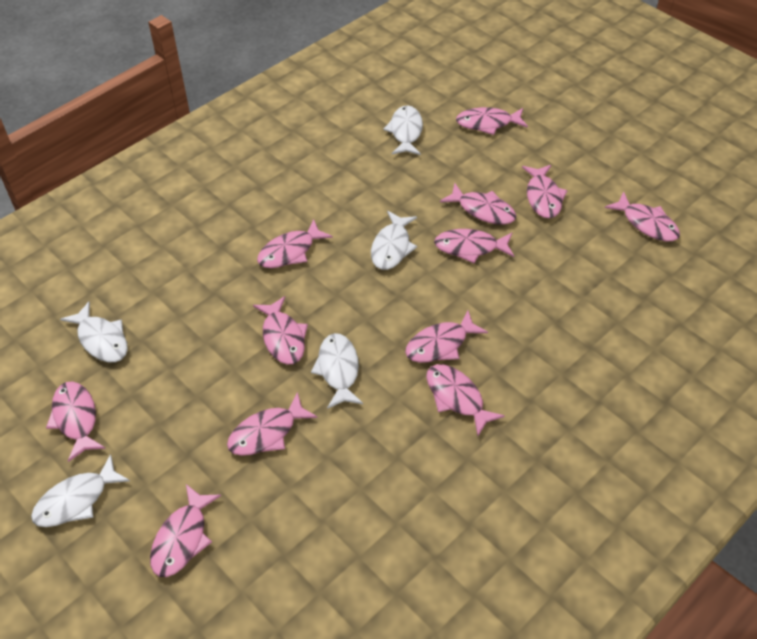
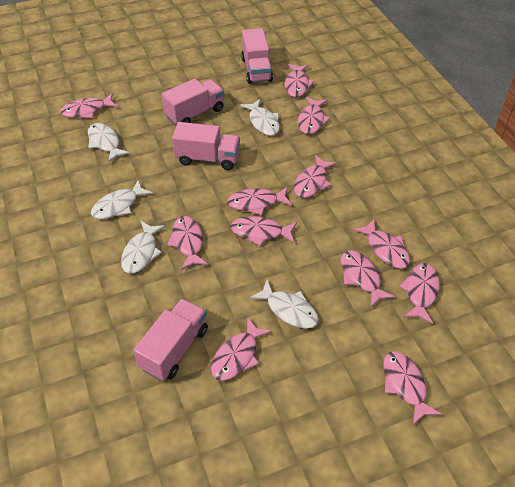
pink truck: 0 -> 4

